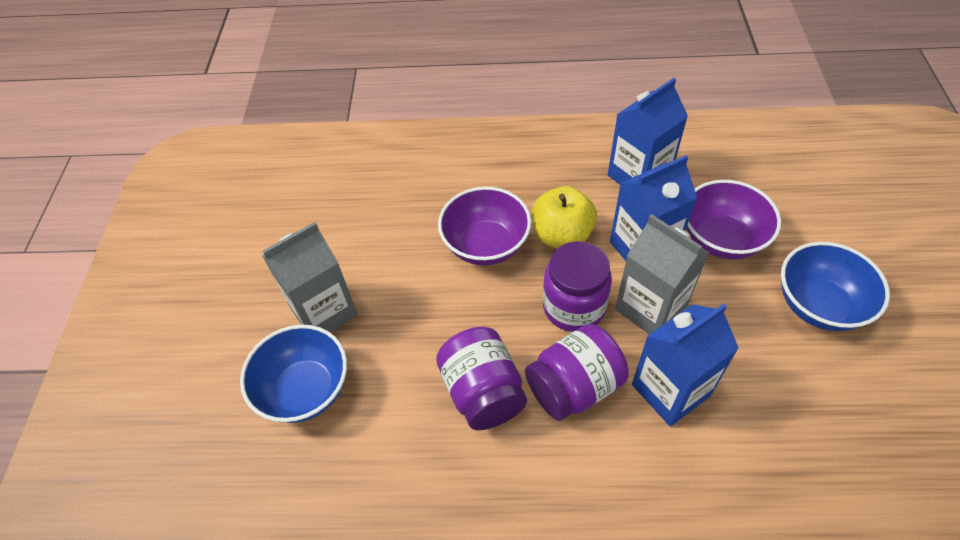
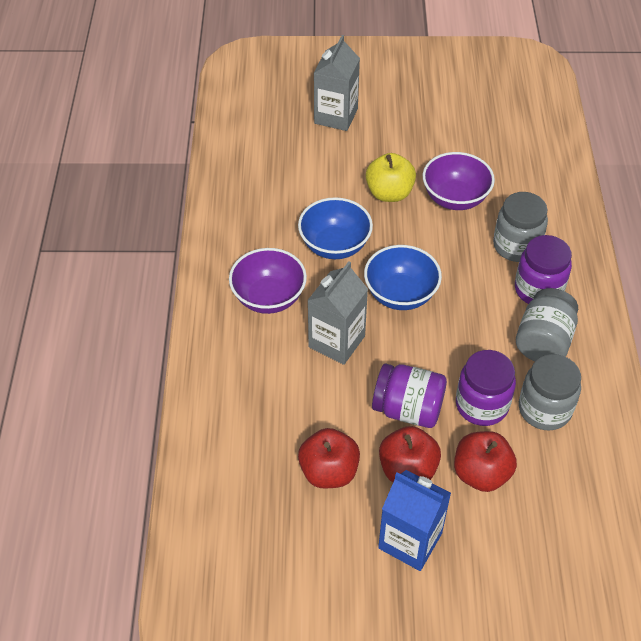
blue carton: 3 -> 1
grey jar: 0 -> 3
red apple: 0 -> 3

